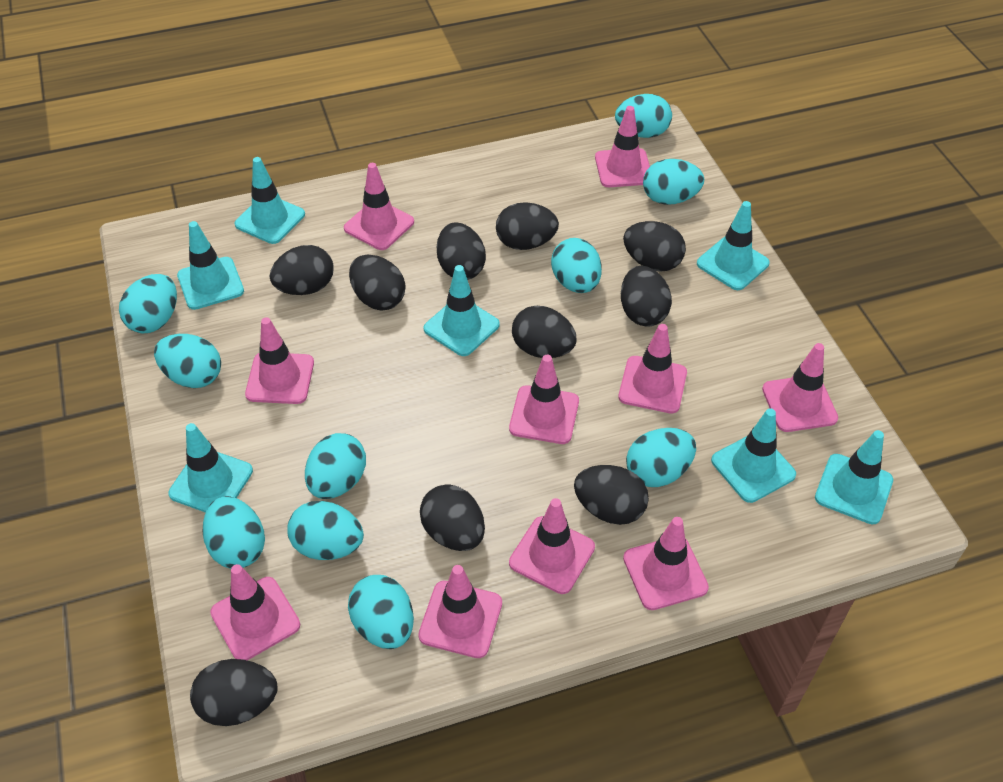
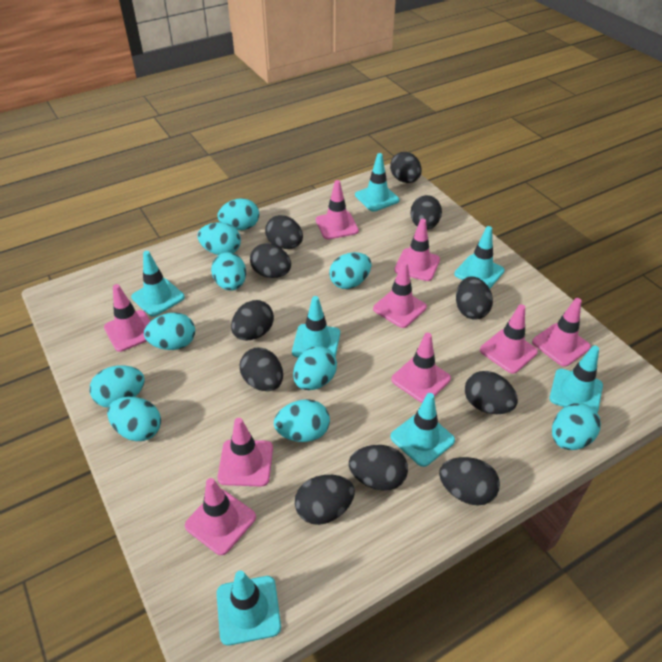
black egg: 10 -> 11
pink traffic cone: 10 -> 9

